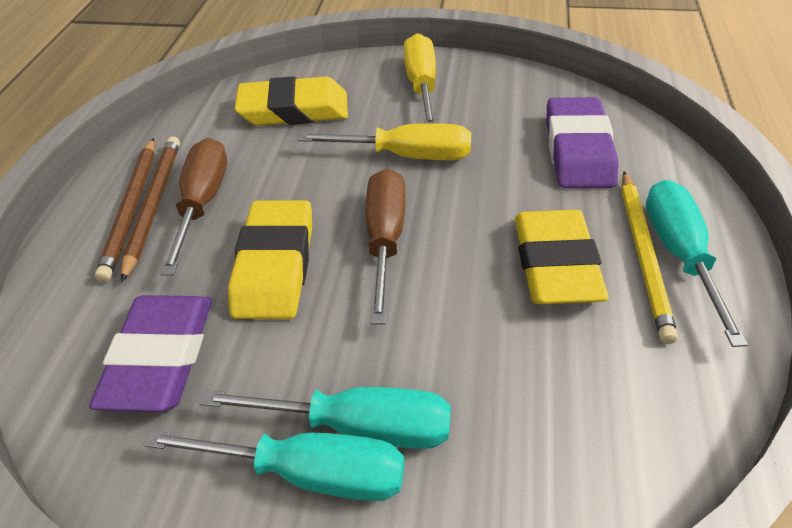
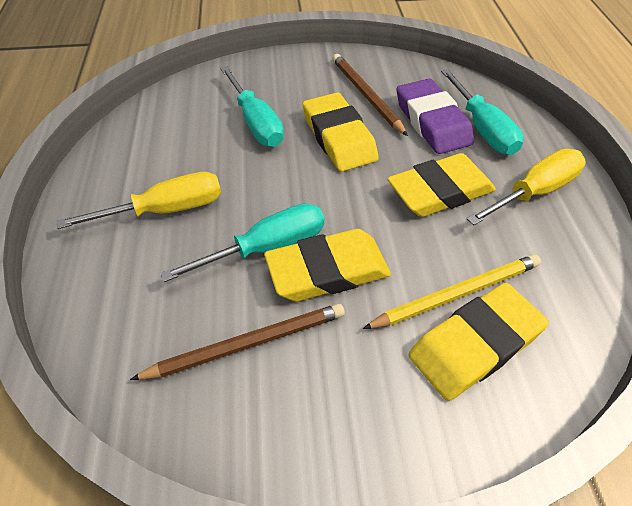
brown screwdriver: 2 -> 0
purple eraser: 2 -> 1
yellow eraser: 3 -> 4

